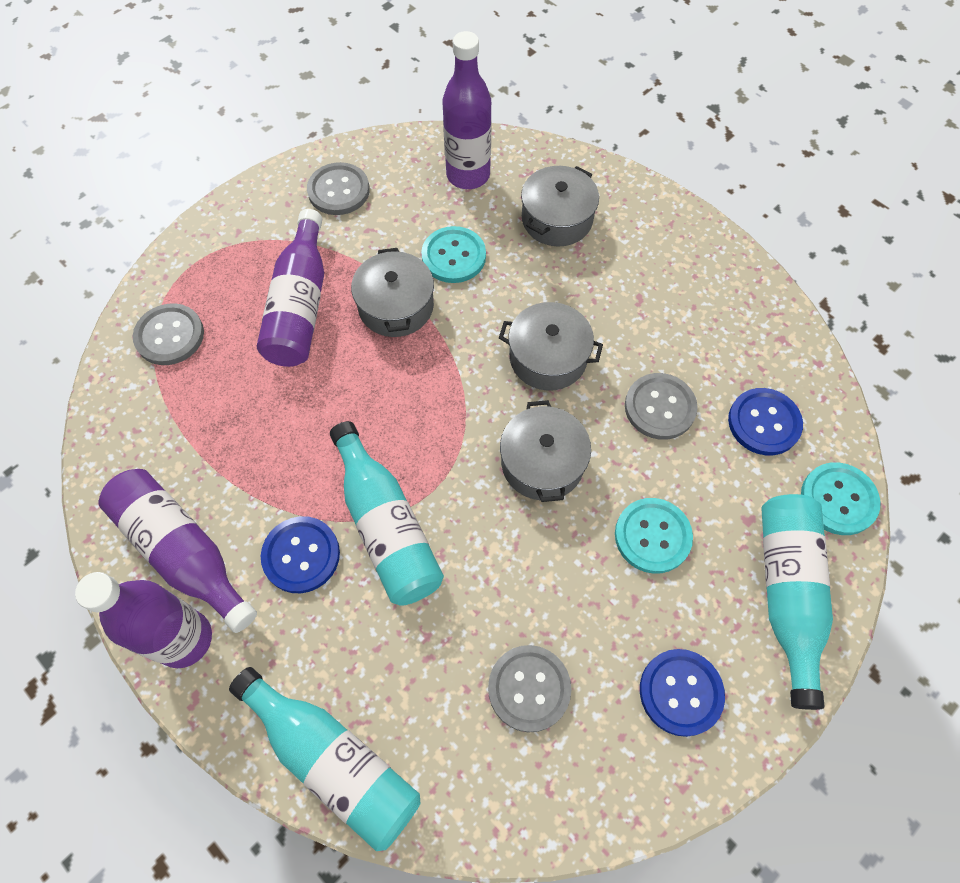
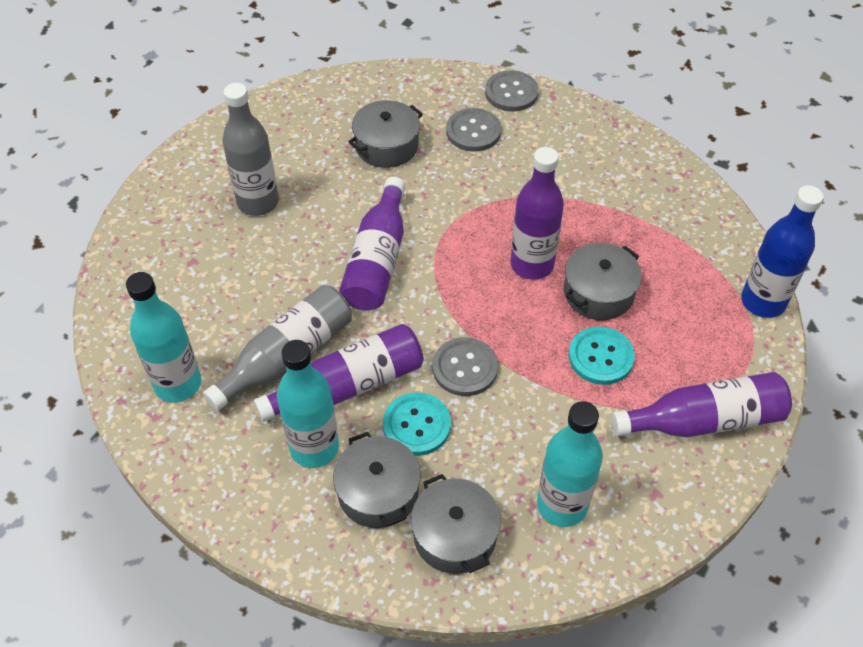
blue bottle: 0 -> 1
blue button: 3 -> 0
grey bottle: 0 -> 2
grey button: 4 -> 3
turquoise button: 3 -> 2

